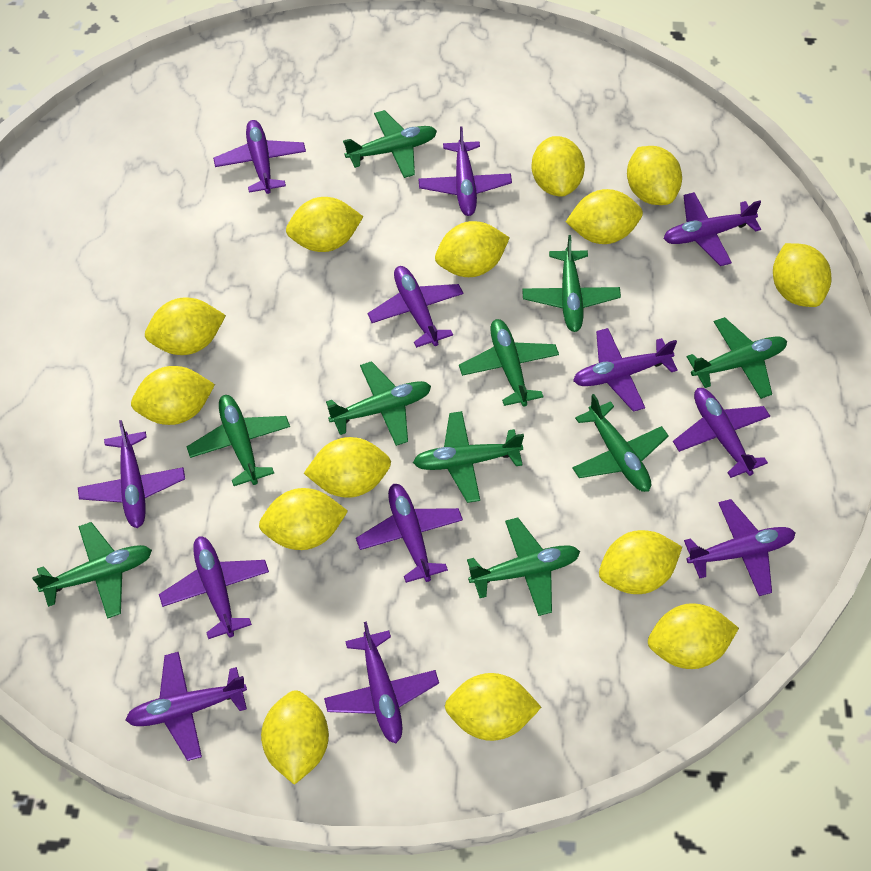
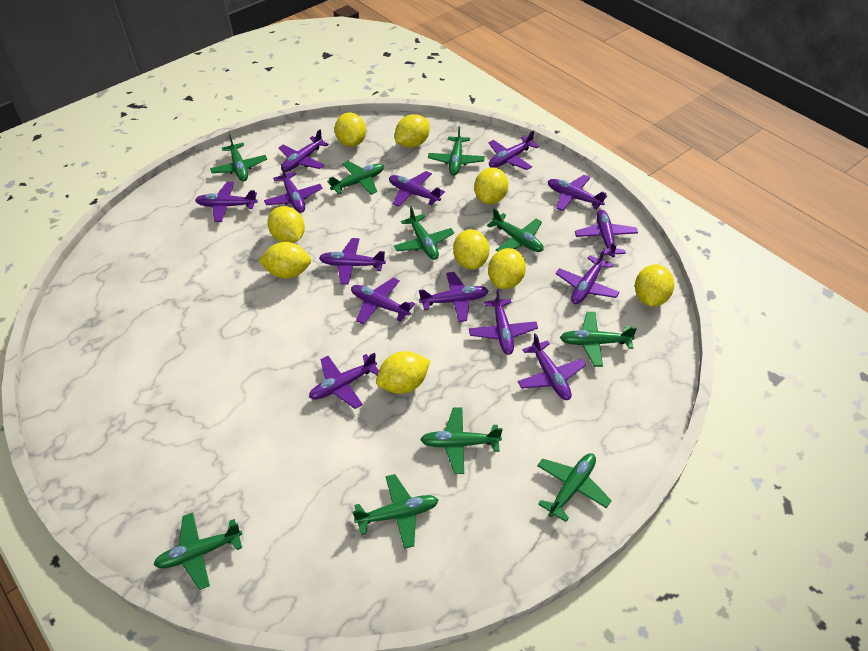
purple plane: 12 -> 14
yellow lemon: 14 -> 9

